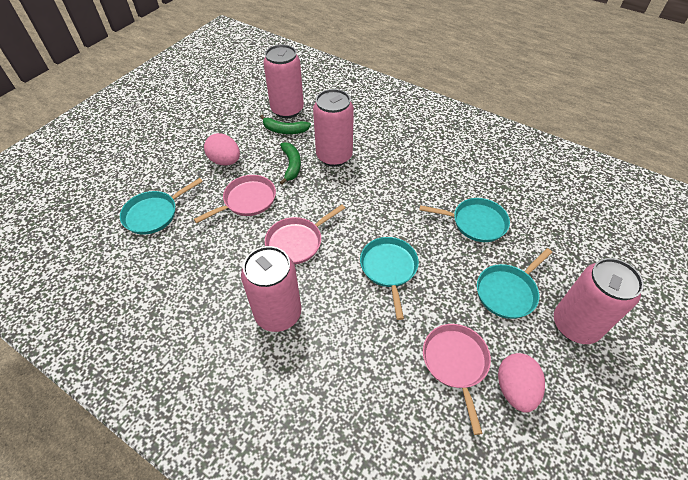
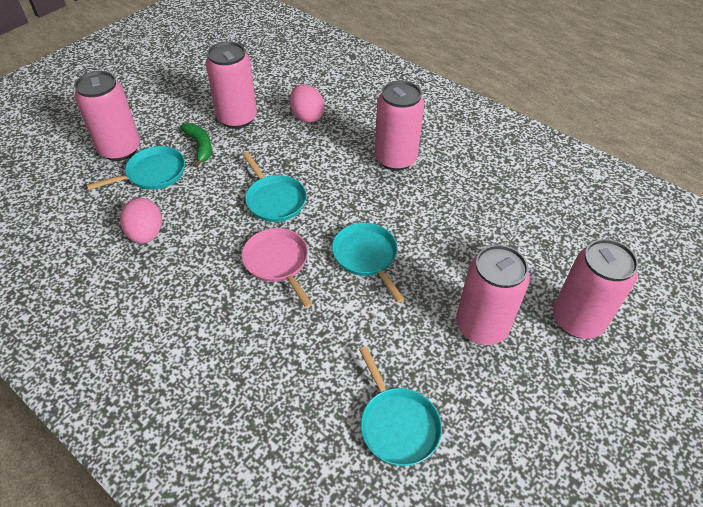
green banana: 2 -> 1
pink can: 4 -> 5
pink pan: 3 -> 1

